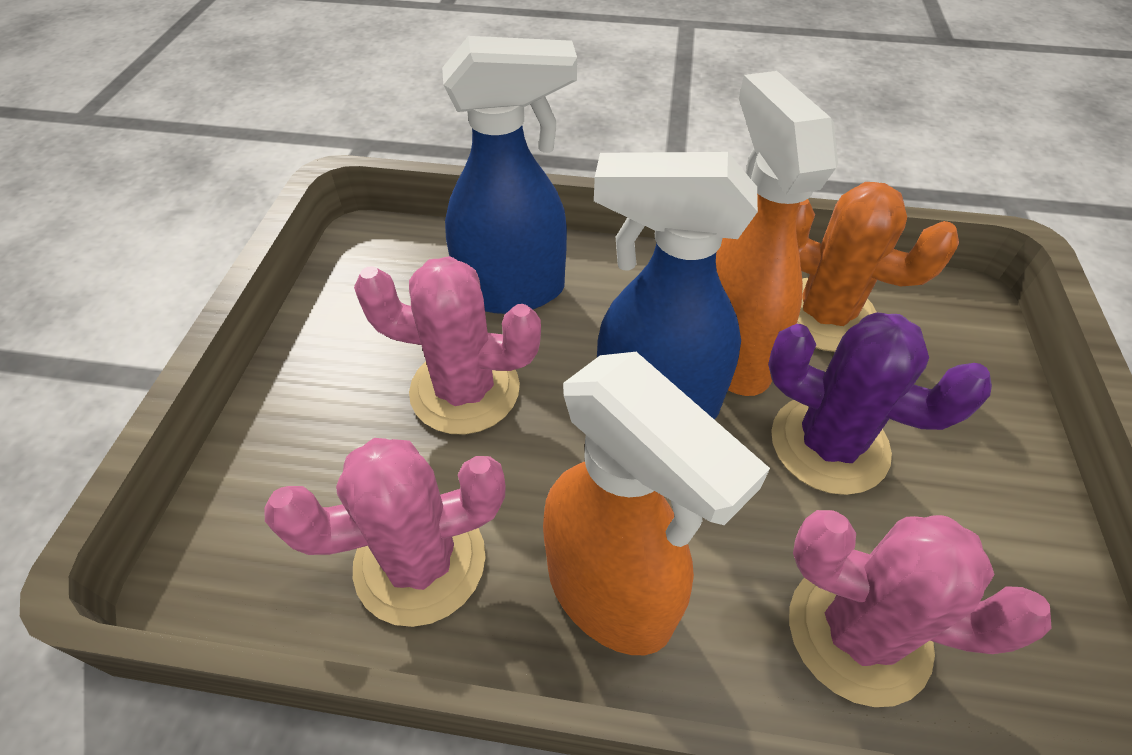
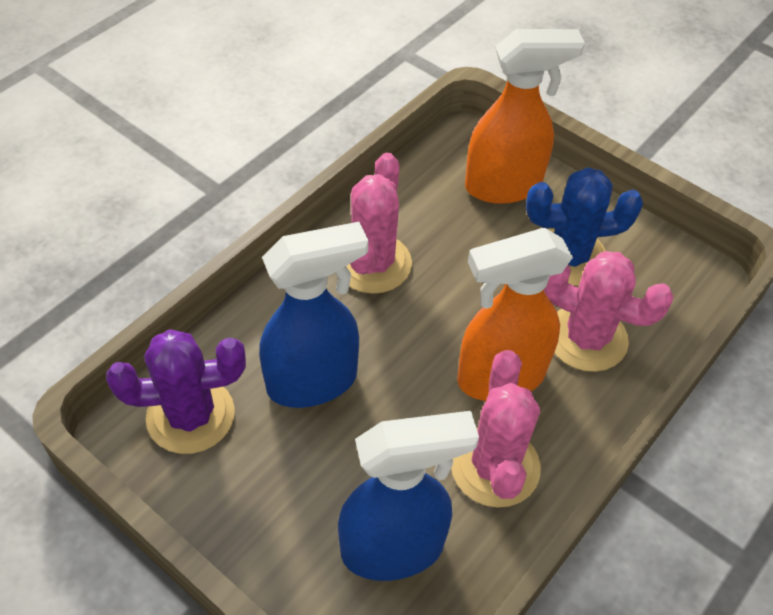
blue cactus: 0 -> 1
orange cactus: 1 -> 0

